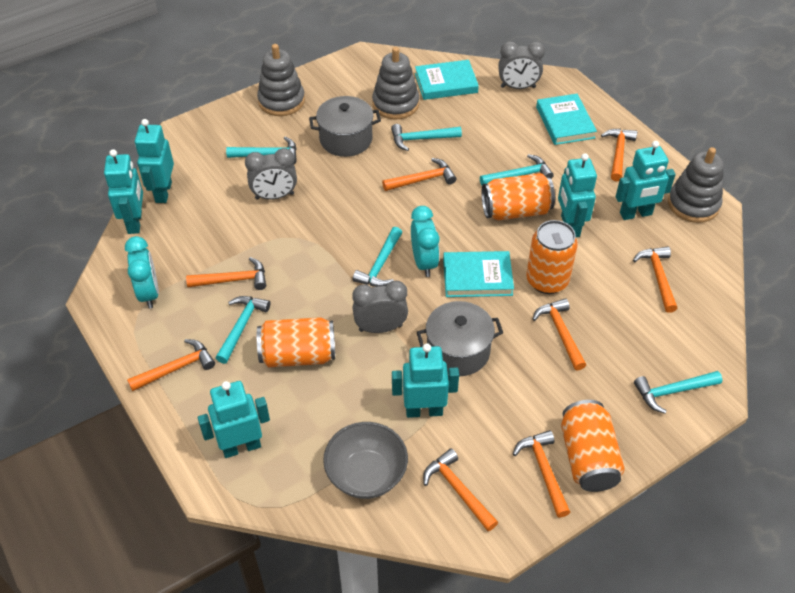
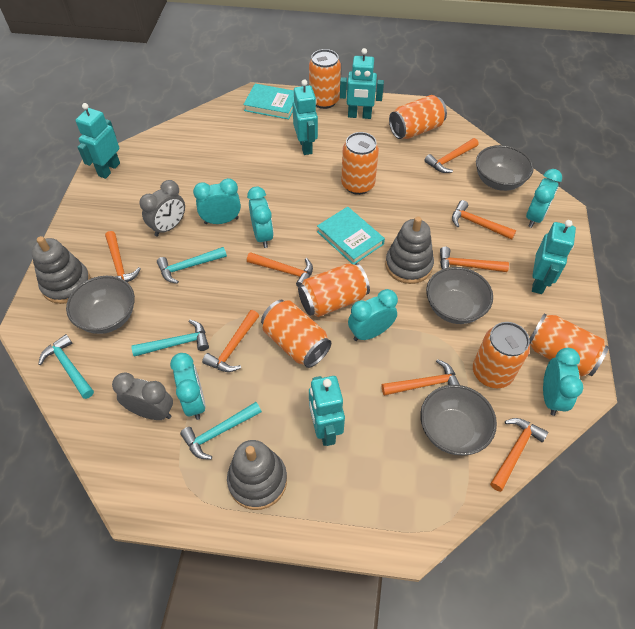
grey bowl: 1 -> 4
grey clock: 3 -> 2
grey pot: 2 -> 0
orange can: 4 -> 7
turquoise book: 3 -> 2
turquoise clock: 2 -> 6
turquoise hammer: 6 -> 4
turquoise robot: 6 -> 5

